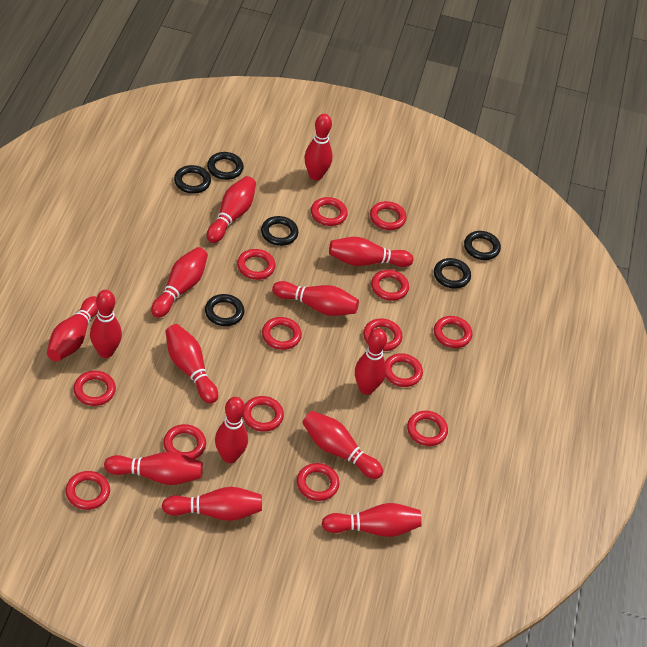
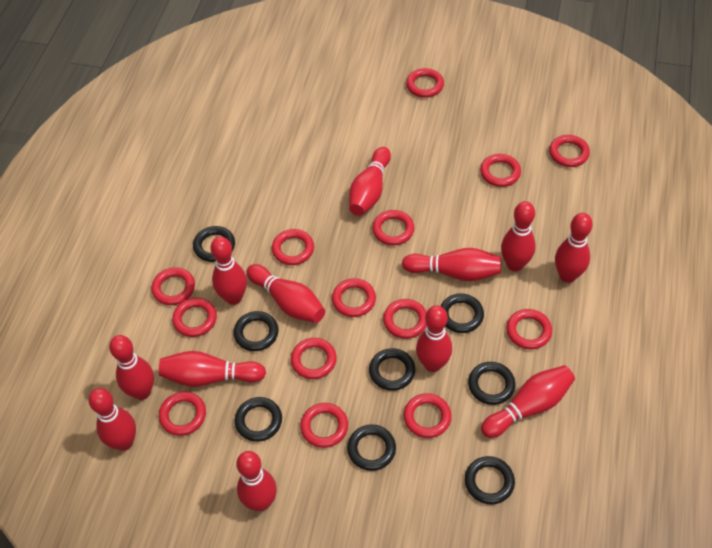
black ring: 6 -> 8
red bowling pin: 14 -> 12

